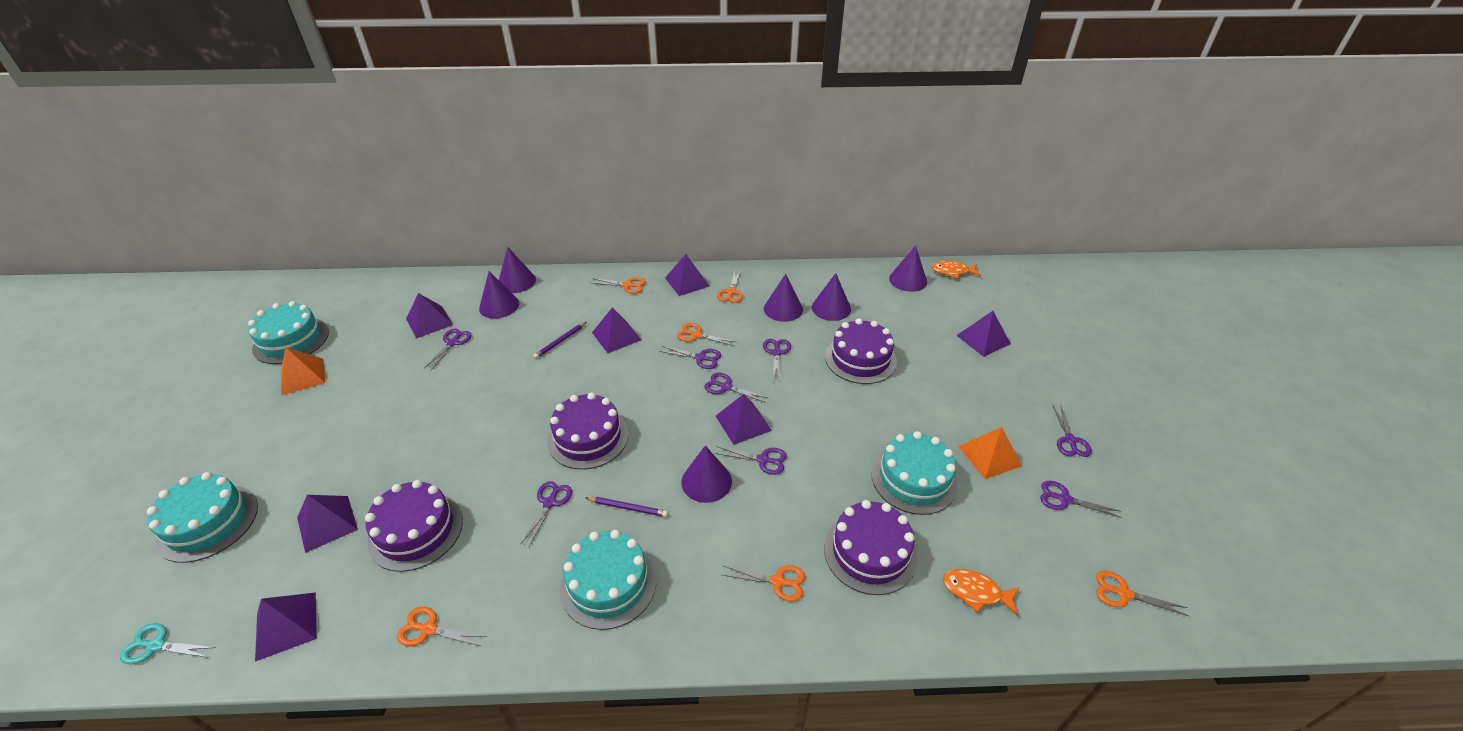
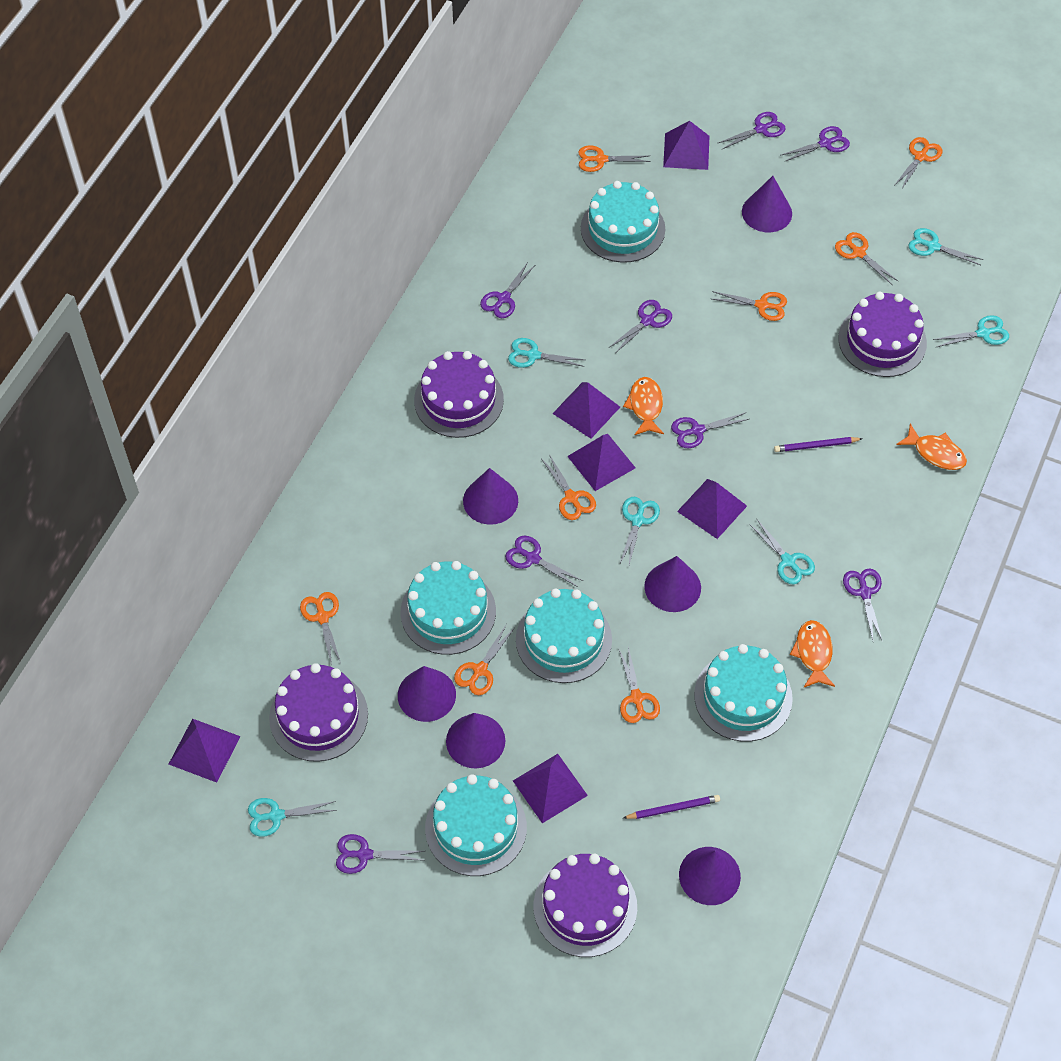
orange fish: 2 -> 3
orange pyramid: 2 -> 0
orange scissors: 6 -> 8
purple pyramid: 7 -> 6
turquoise cake: 4 -> 5
turquoise scissors: 1 -> 6

